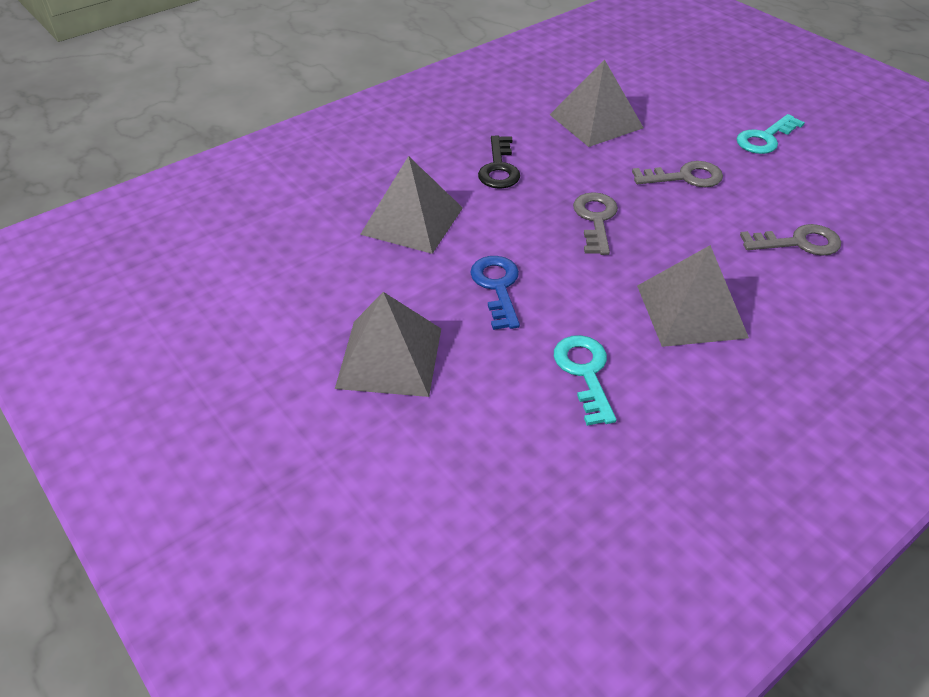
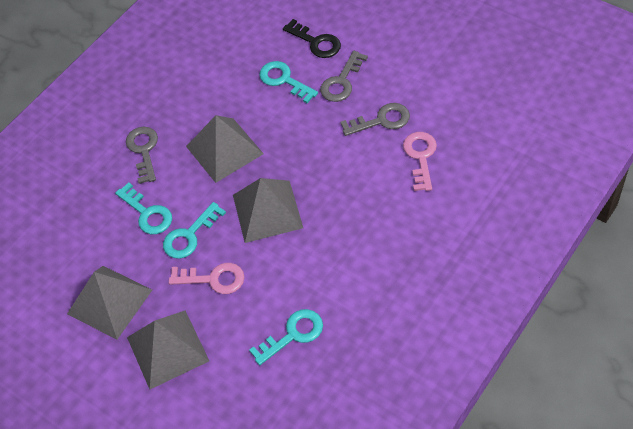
blue key: 1 -> 0
pink key: 0 -> 2
turquoise key: 2 -> 4

